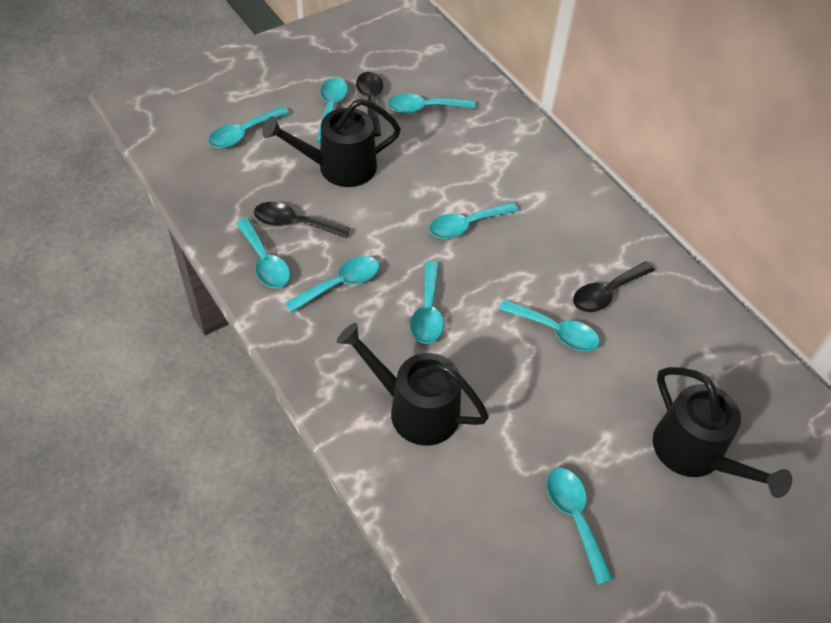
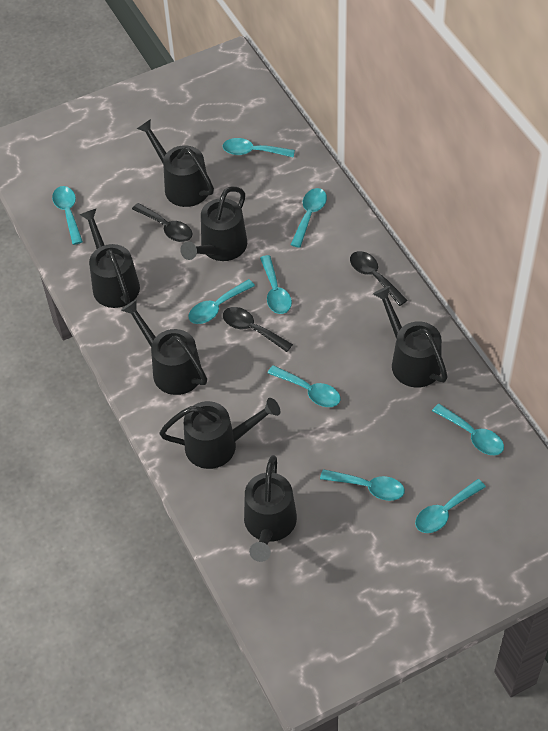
black watering can: 3 -> 7

